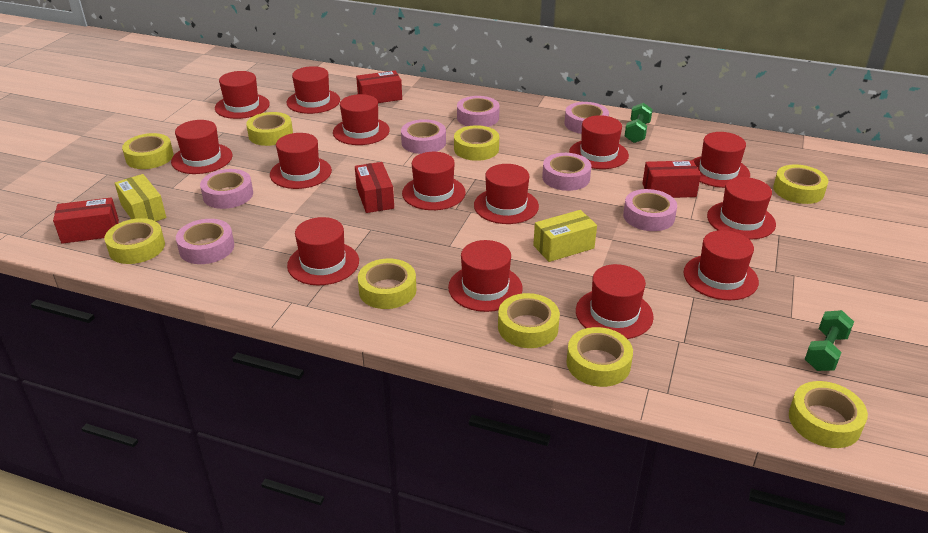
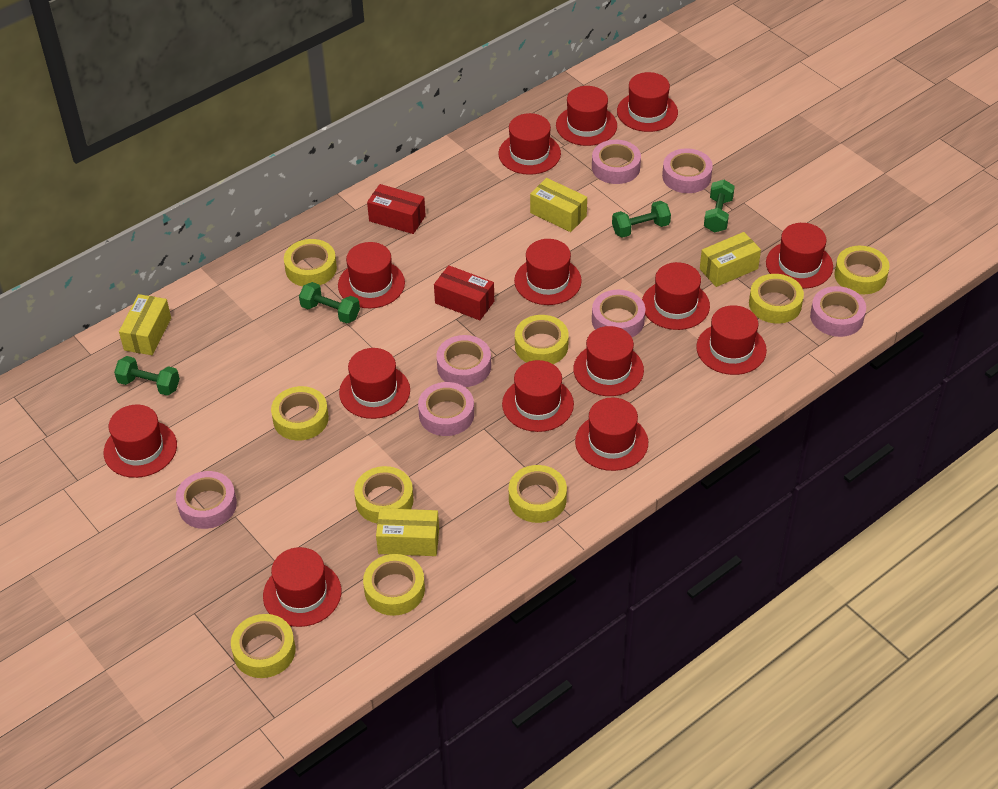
green dumbbell: 2 -> 4
red box: 4 -> 2
yellow box: 2 -> 4

